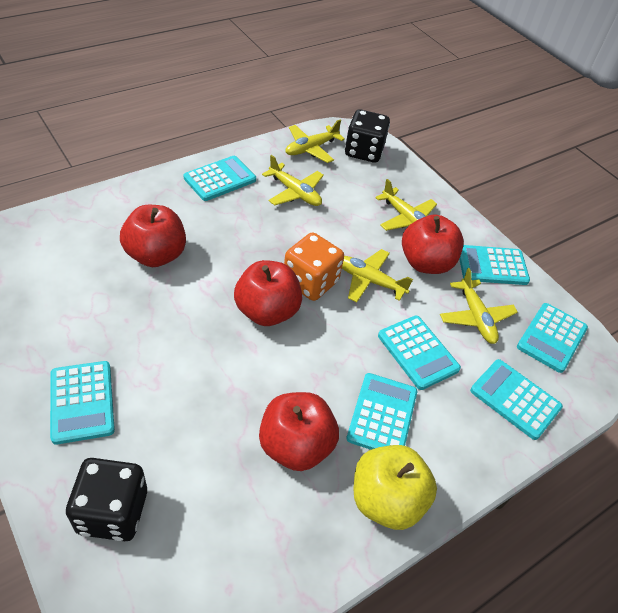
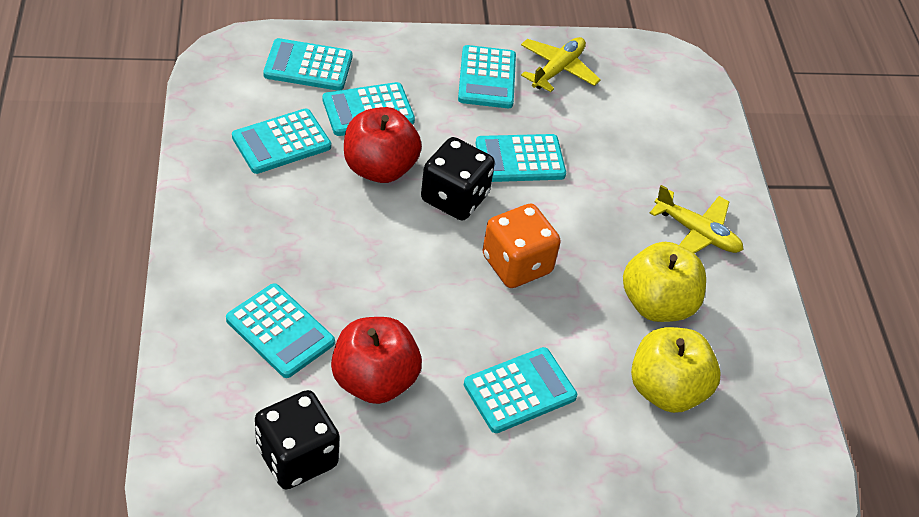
red apple: 4 -> 2
yellow apple: 1 -> 2
yellow plane: 5 -> 2

